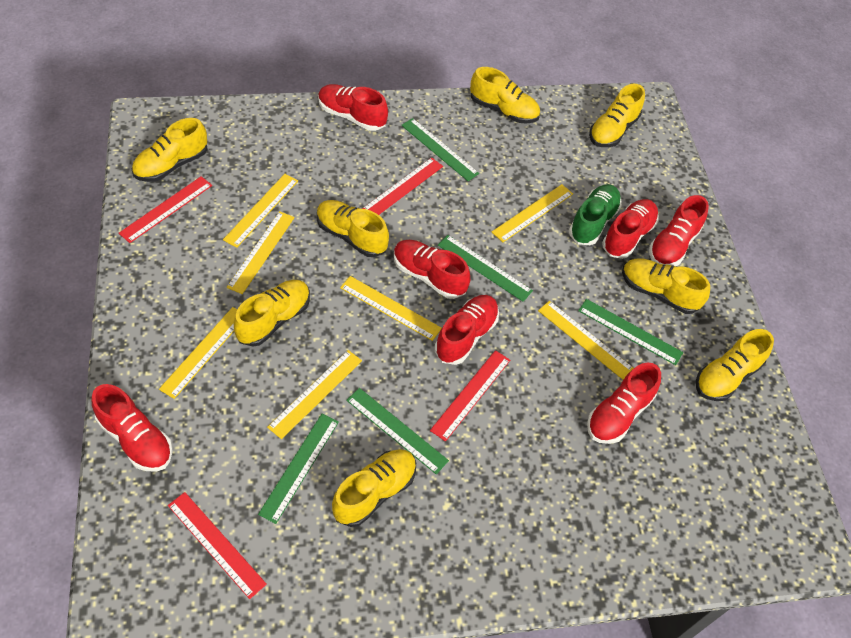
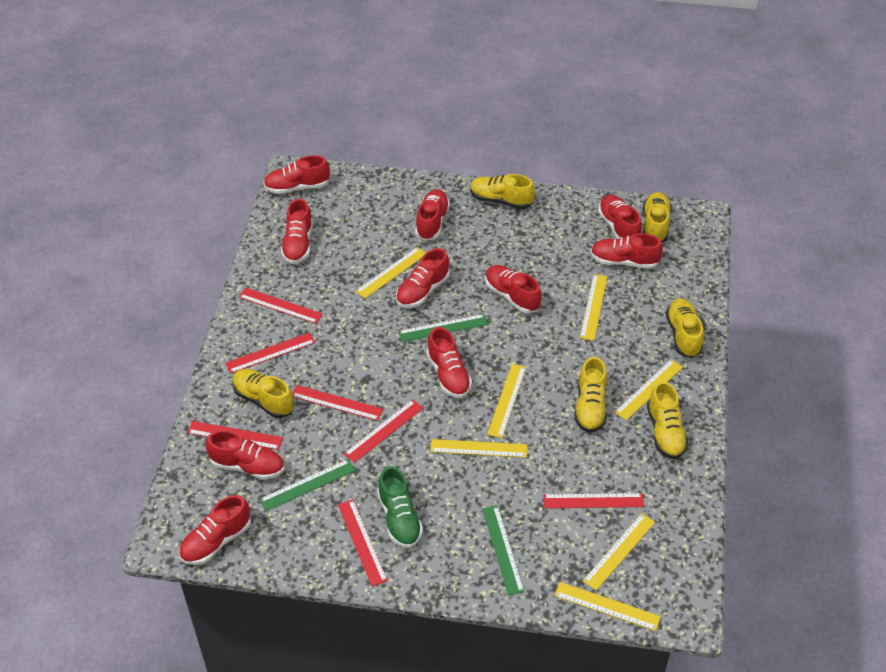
green ruler: 5 -> 3
red ruler: 4 -> 7
red shoe: 7 -> 10
yellow shoe: 8 -> 6

